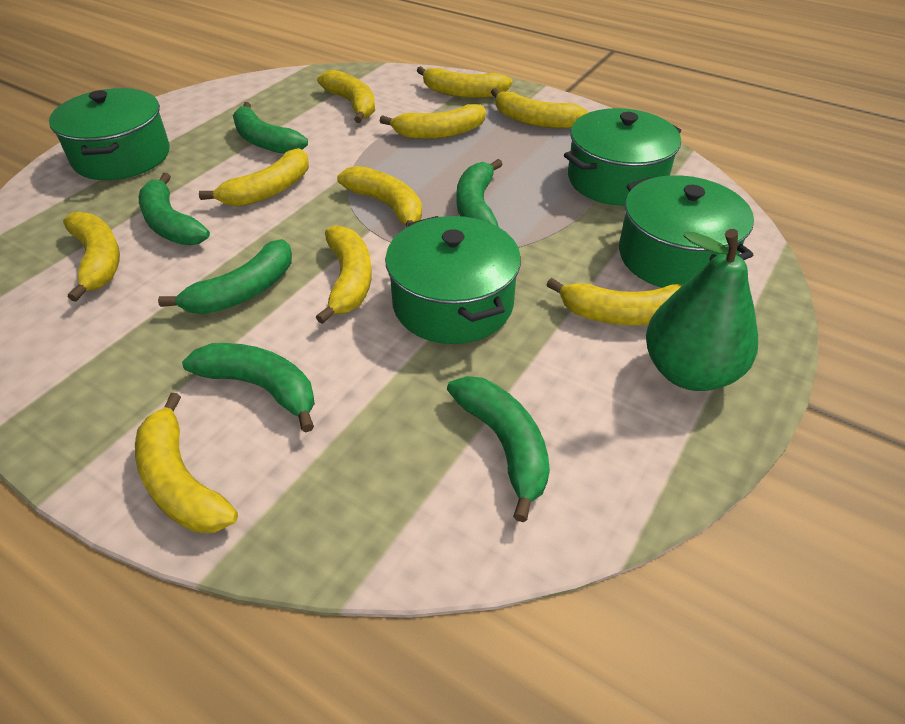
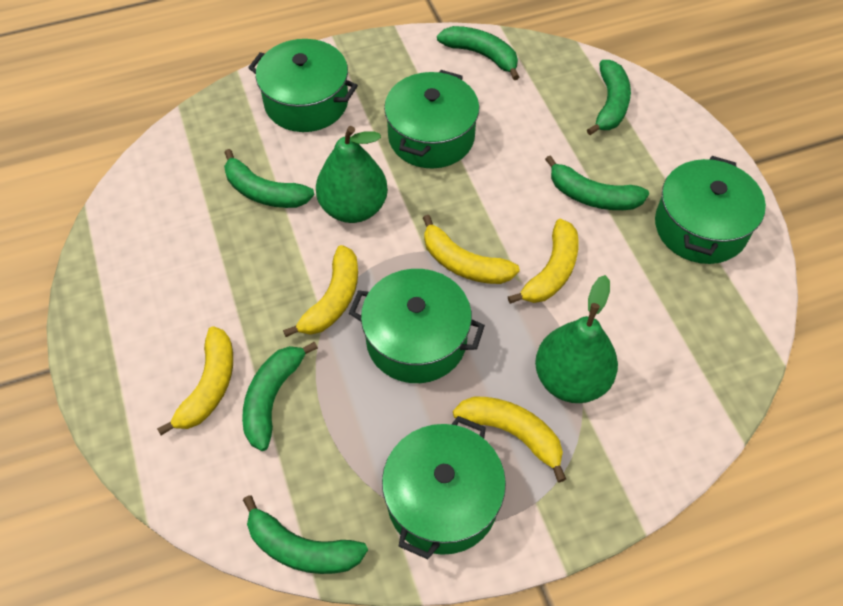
green pear: 1 -> 2
green pot: 4 -> 5
yellow banana: 10 -> 5

